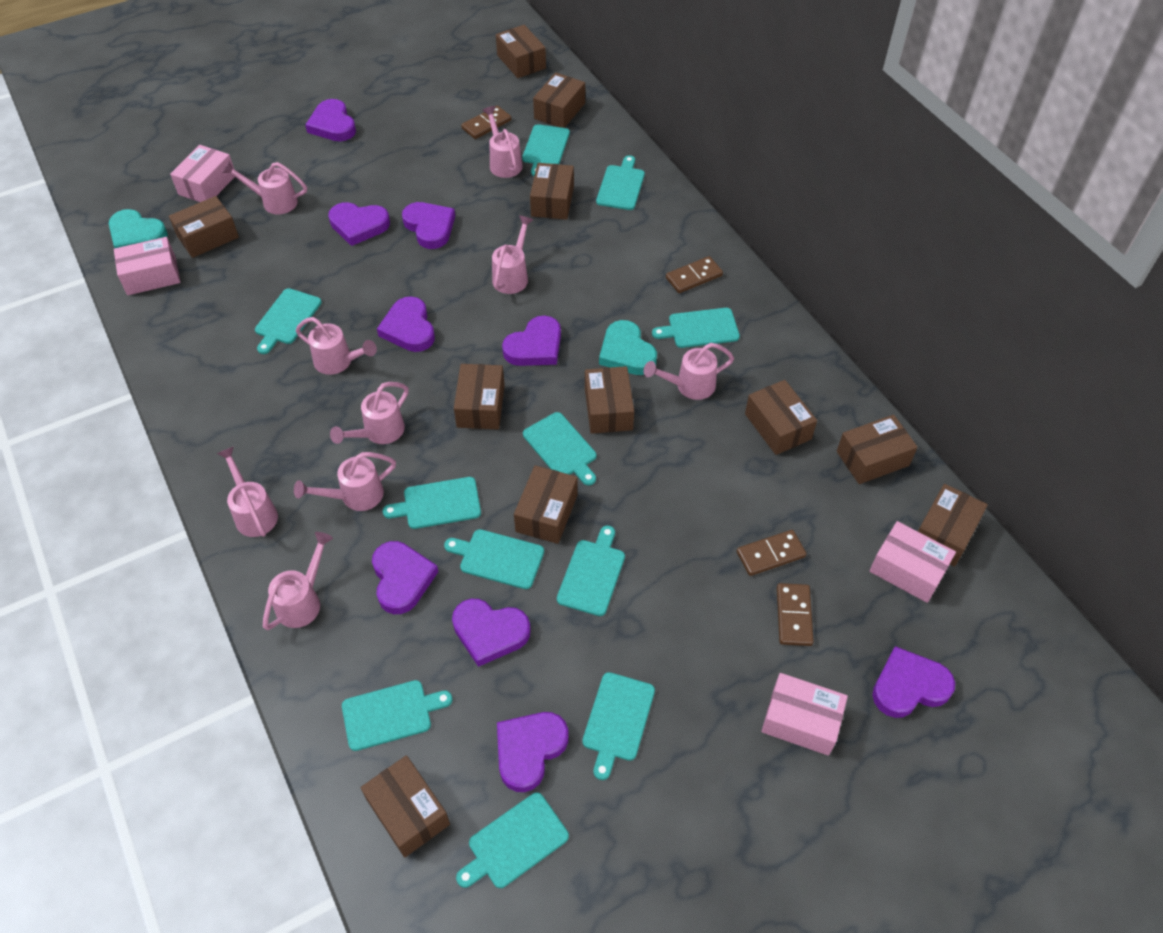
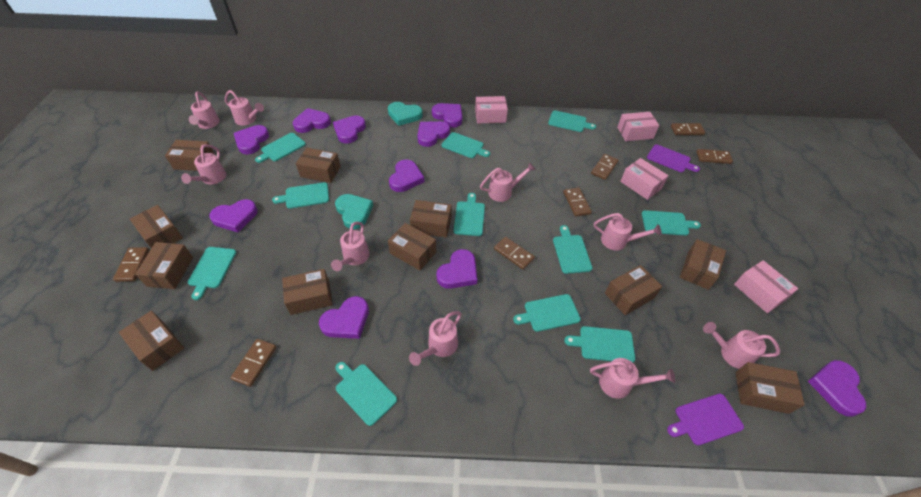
brown domino: 4 -> 7
purple cutting board: 0 -> 2
purple heart: 9 -> 10

